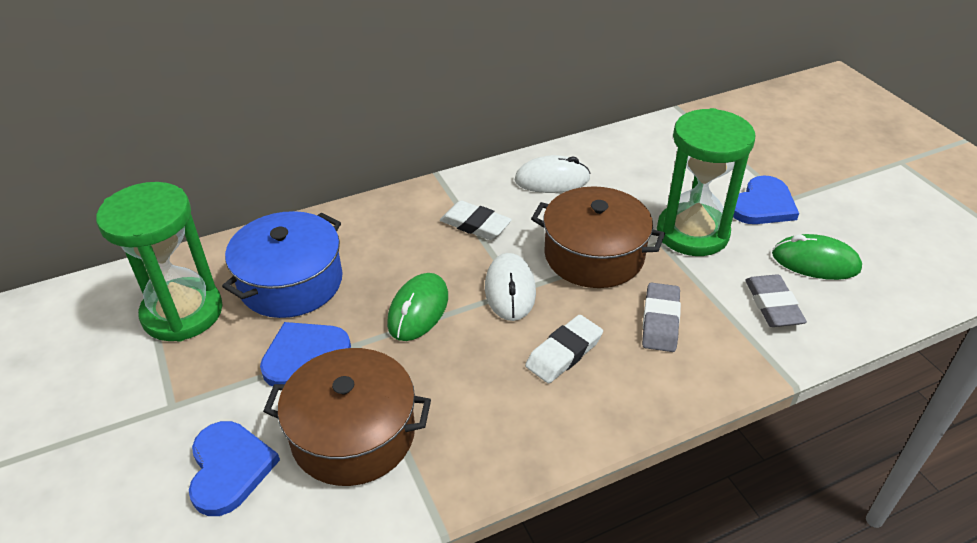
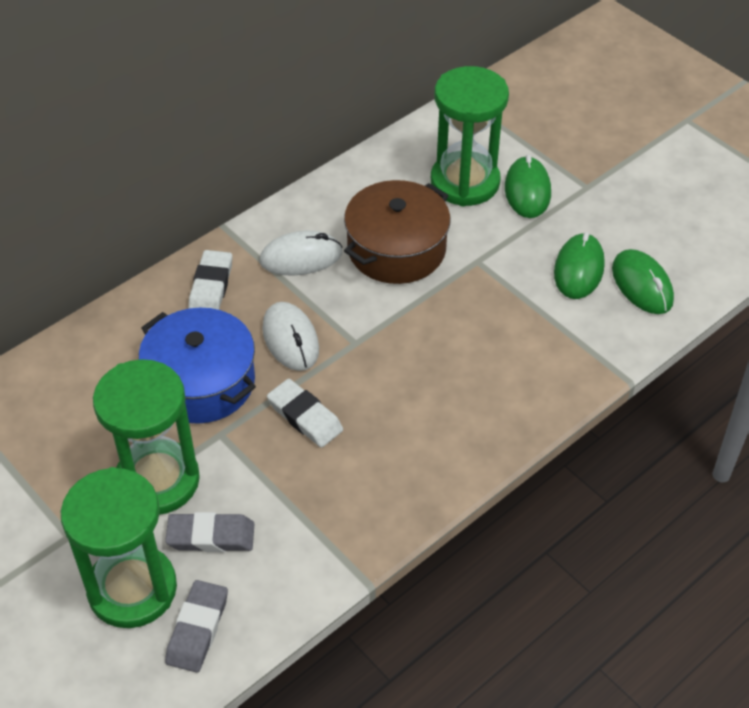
blue heart: 3 -> 0
brown pot: 2 -> 1
green hourglass: 2 -> 3
green mouse: 2 -> 3

